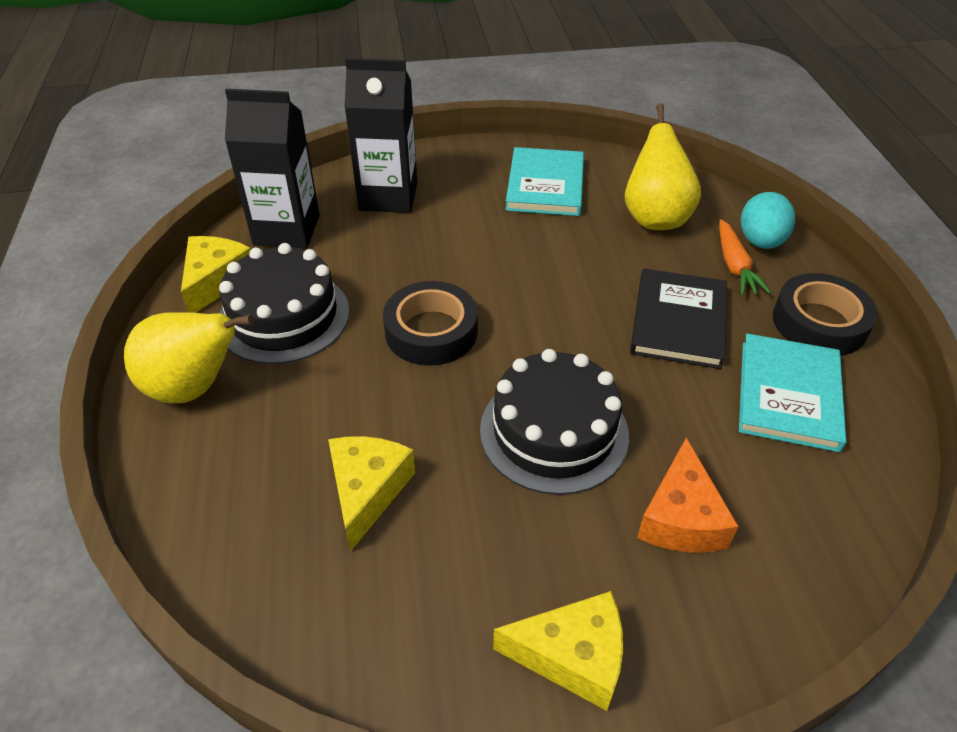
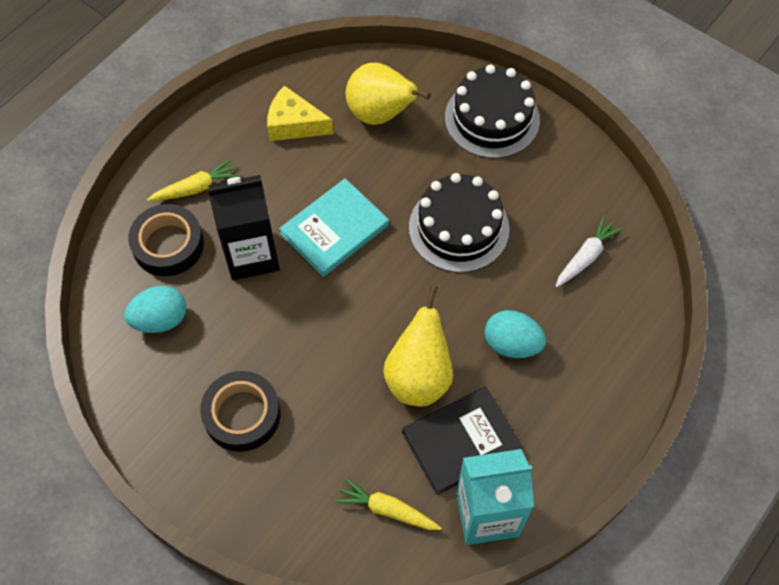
black carton: 2 -> 1
orange carrot: 1 -> 0
orange cheese: 1 -> 0
turquoise book: 2 -> 1
turquoise carton: 0 -> 1
turquoise egg: 1 -> 2
white carrot: 0 -> 1
yellow carrot: 0 -> 2
yellow cheese: 3 -> 1

